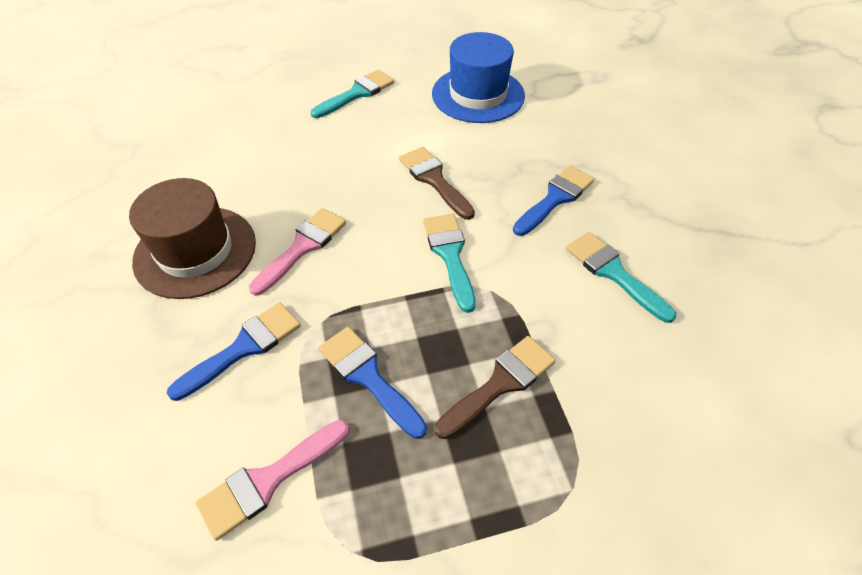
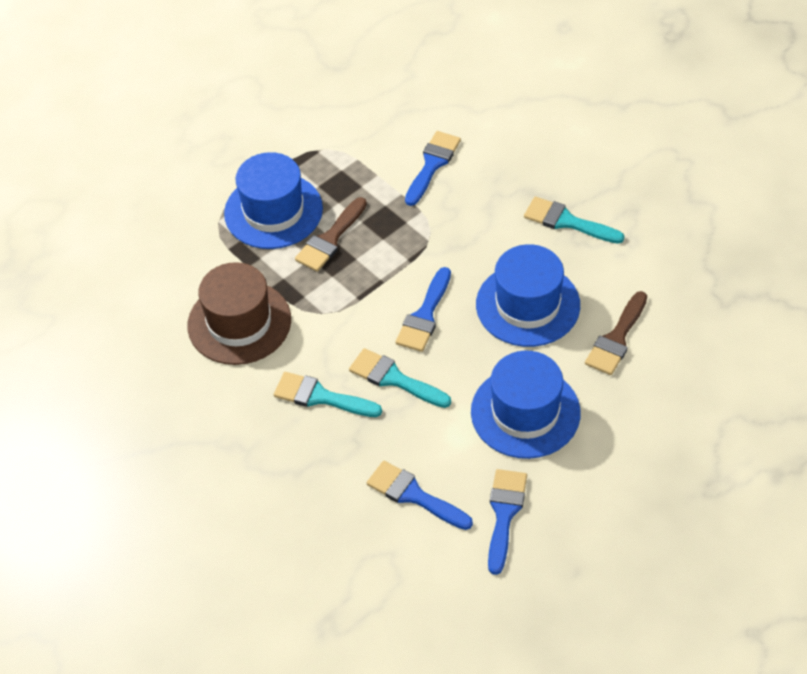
blue brush: 3 -> 4
blue hat: 1 -> 3
pink brush: 2 -> 0

